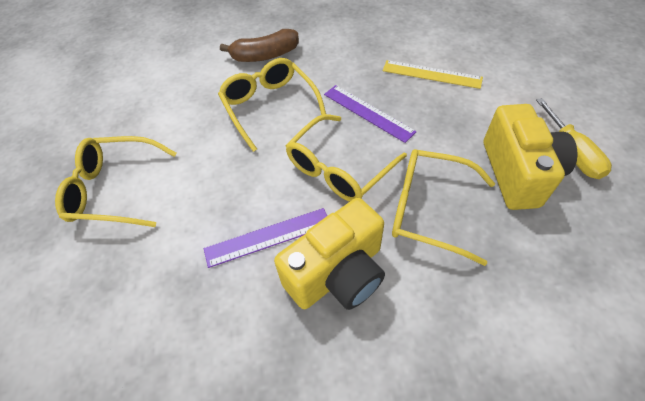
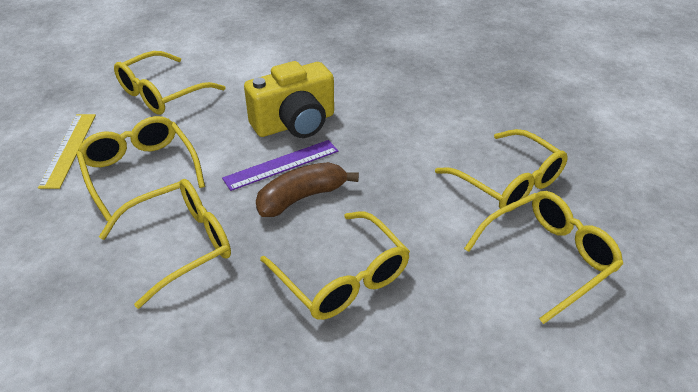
purple ruler: 2 -> 1
yellow camera: 2 -> 1
yellow glasses: 4 -> 6
yellow screwdriver: 1 -> 0

